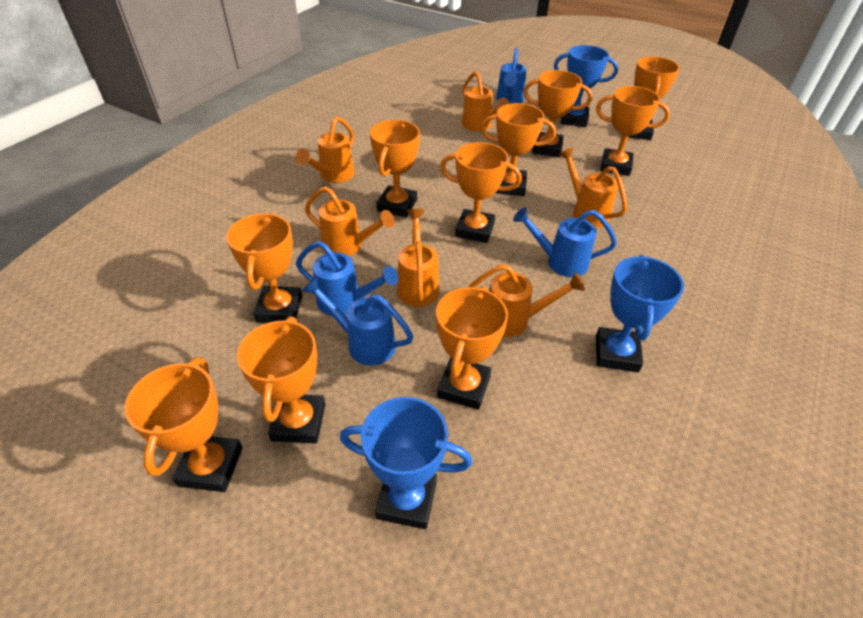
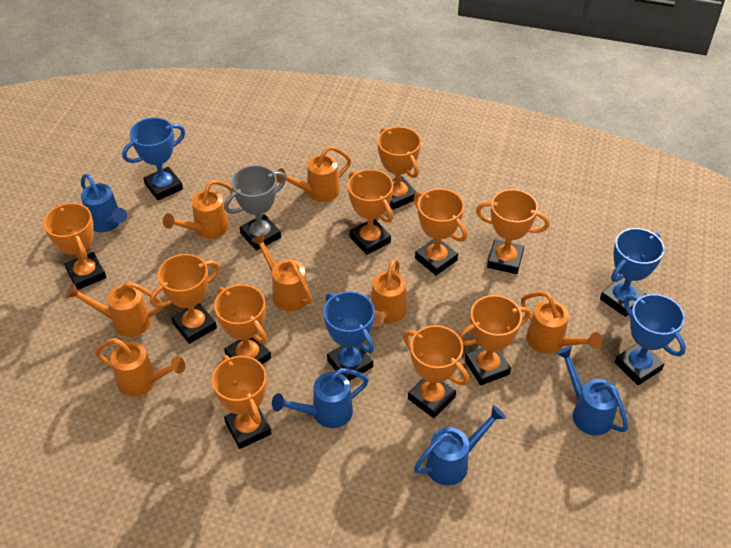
blue trophy: 3 -> 4
grey trophy: 0 -> 1
orange watering can: 6 -> 7

